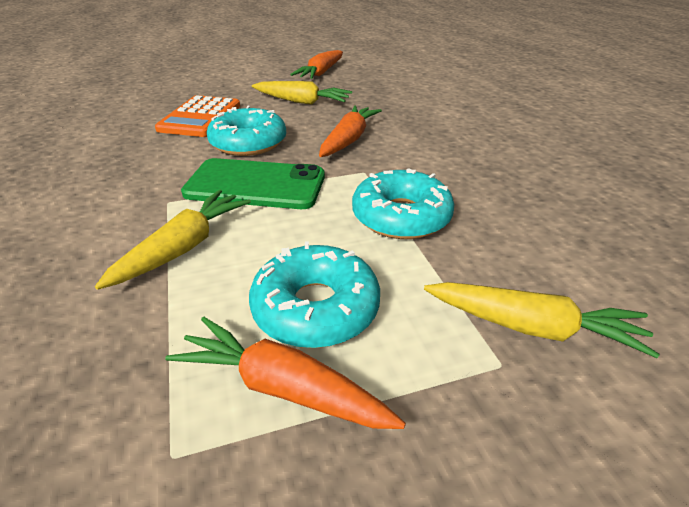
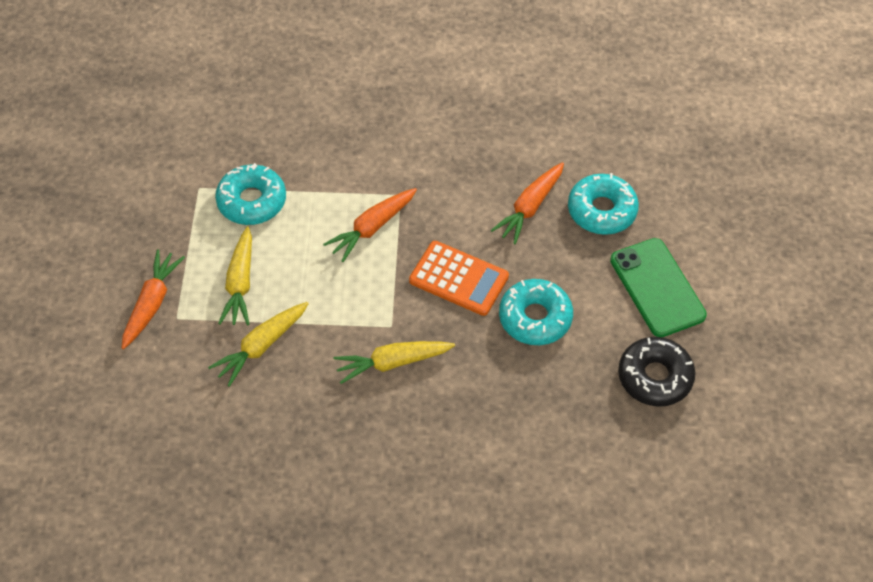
black donut: 0 -> 1

